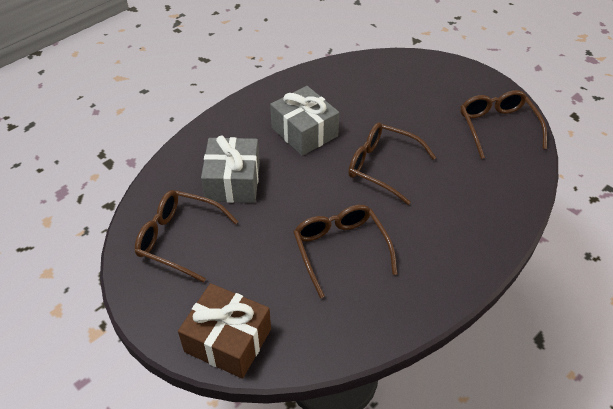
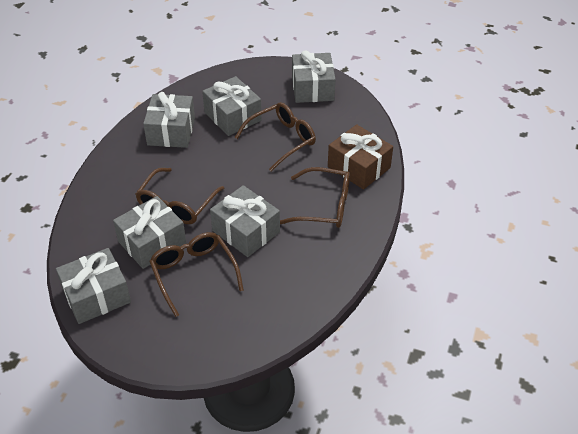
grey gift: 2 -> 6

